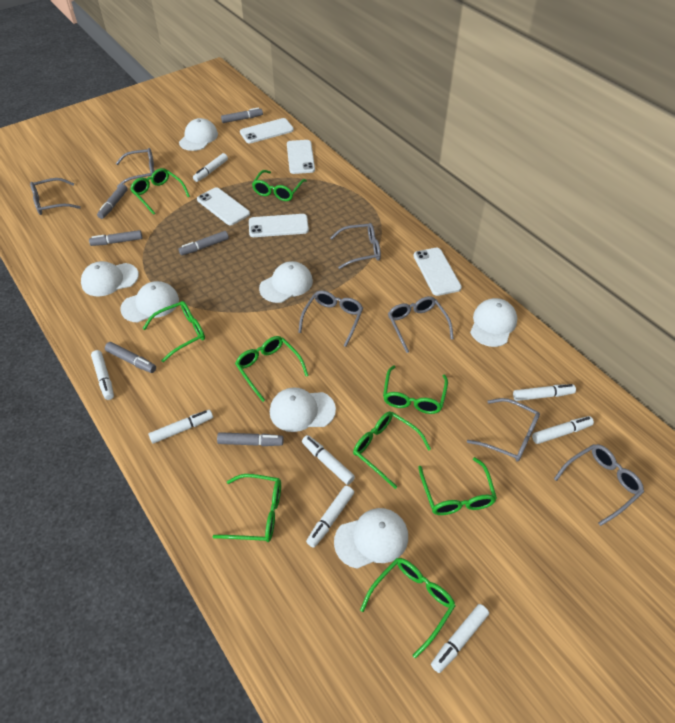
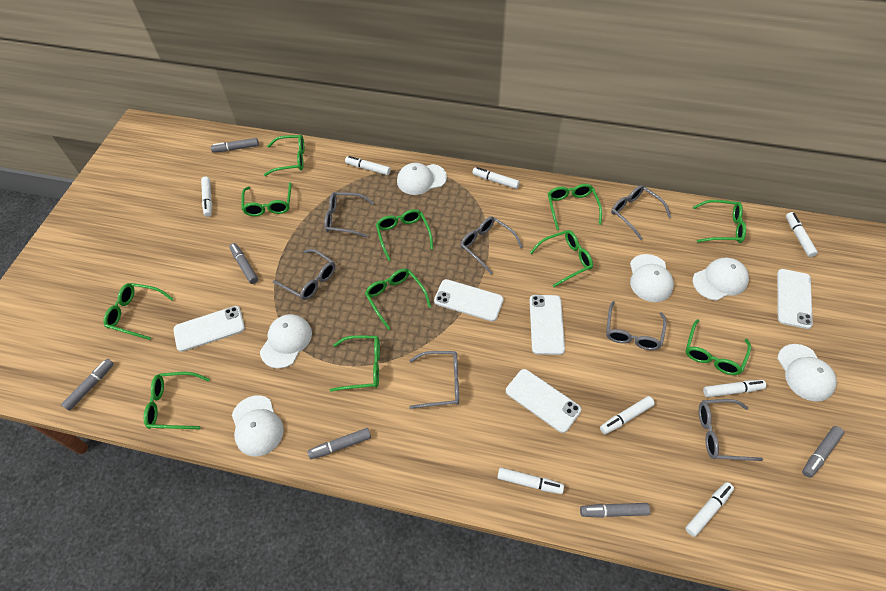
green glasses: 9 -> 11
white cap: 7 -> 6

